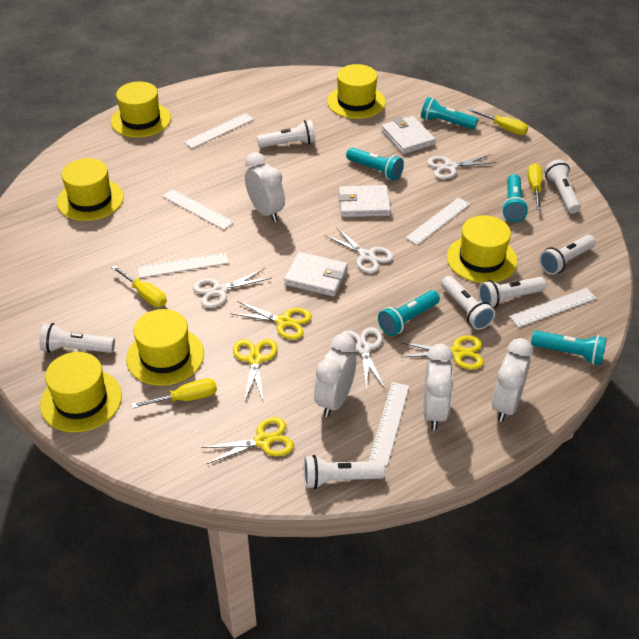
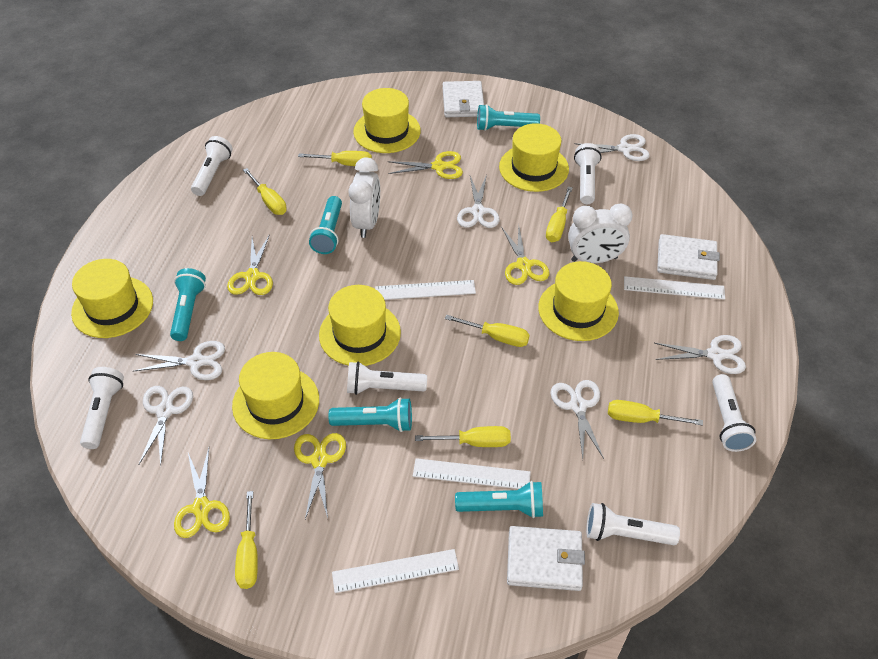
white clock: 4 -> 2
white flashlight: 7 -> 6
white ruler: 6 -> 4
white scissors: 4 -> 6
yellow scissors: 4 -> 5
yellow screwdriver: 4 -> 7

